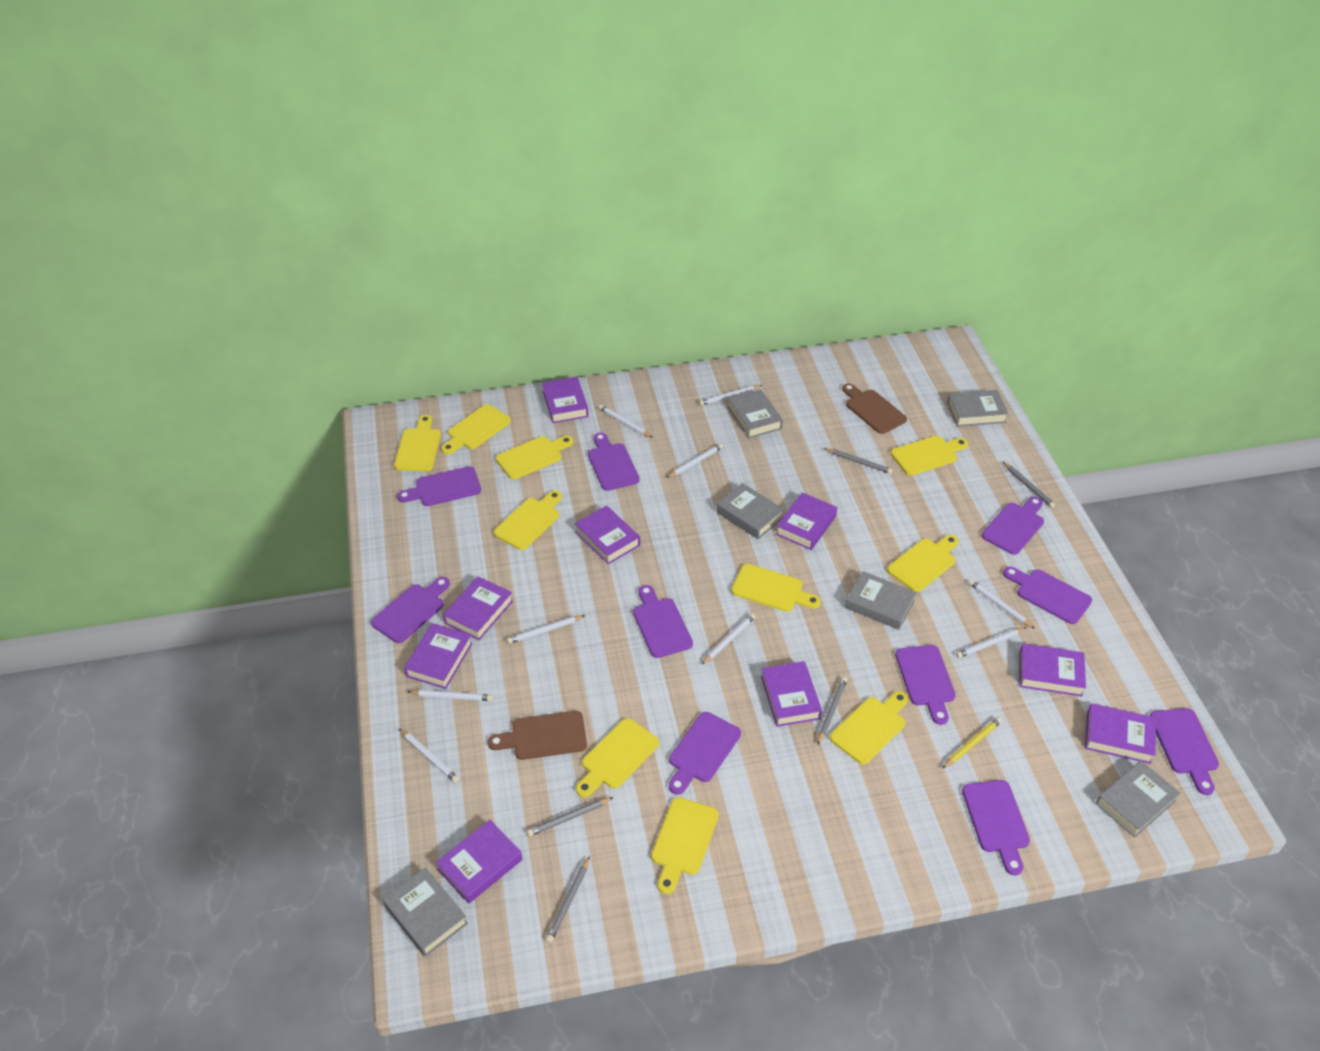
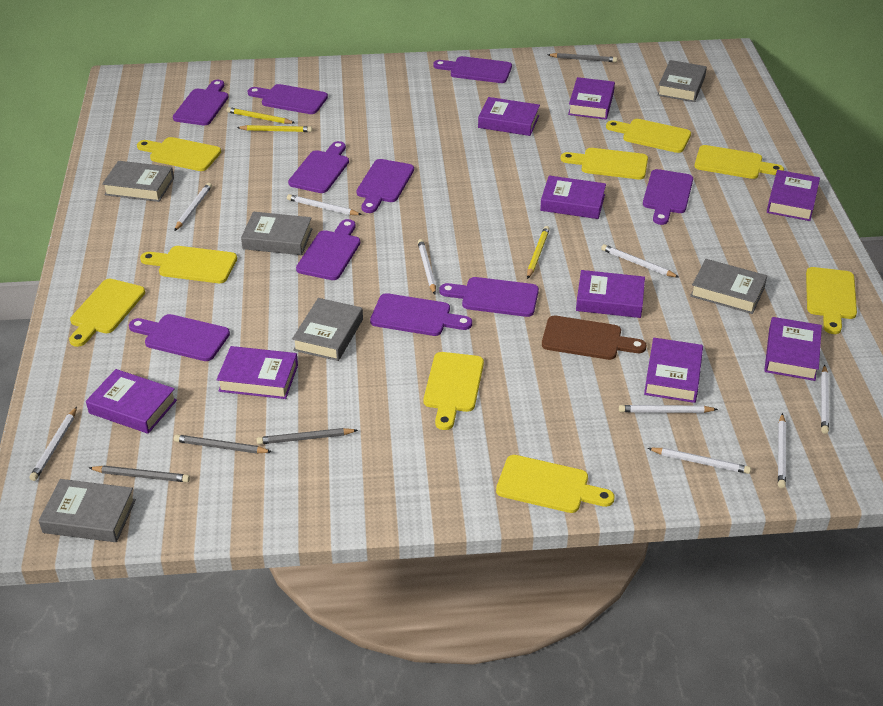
brown cutting board: 2 -> 1
grey pencil: 5 -> 4
yellow cutting board: 10 -> 9
yellow pencil: 1 -> 3

